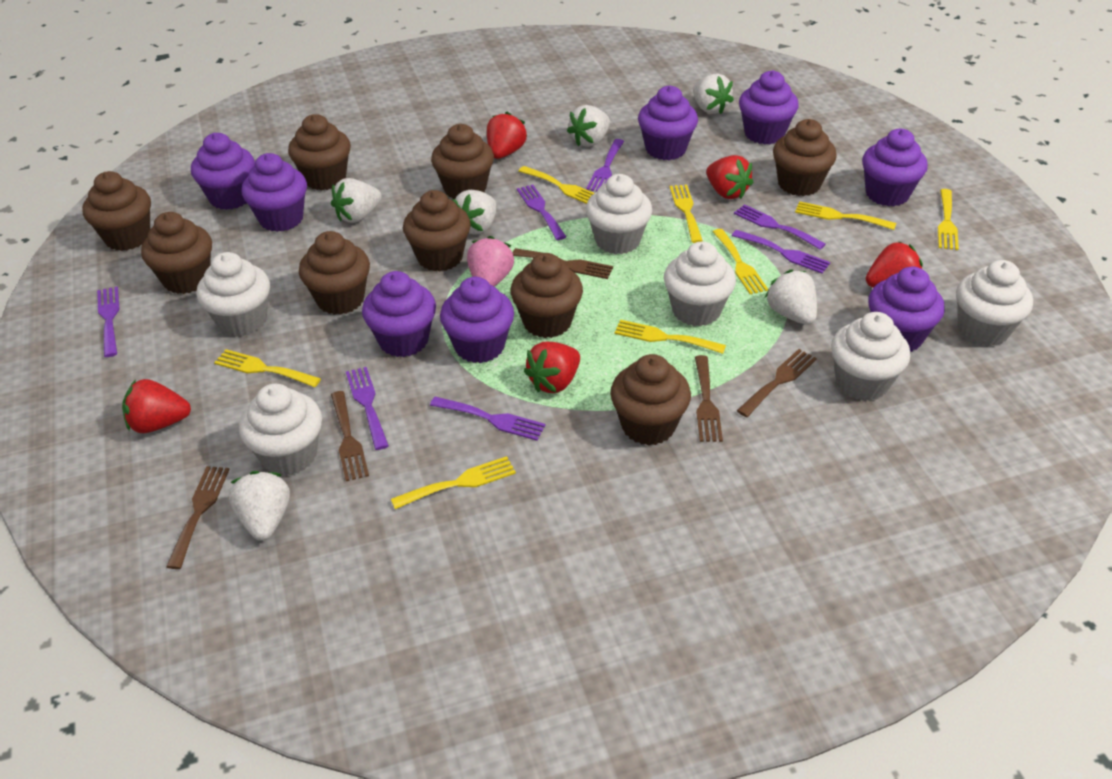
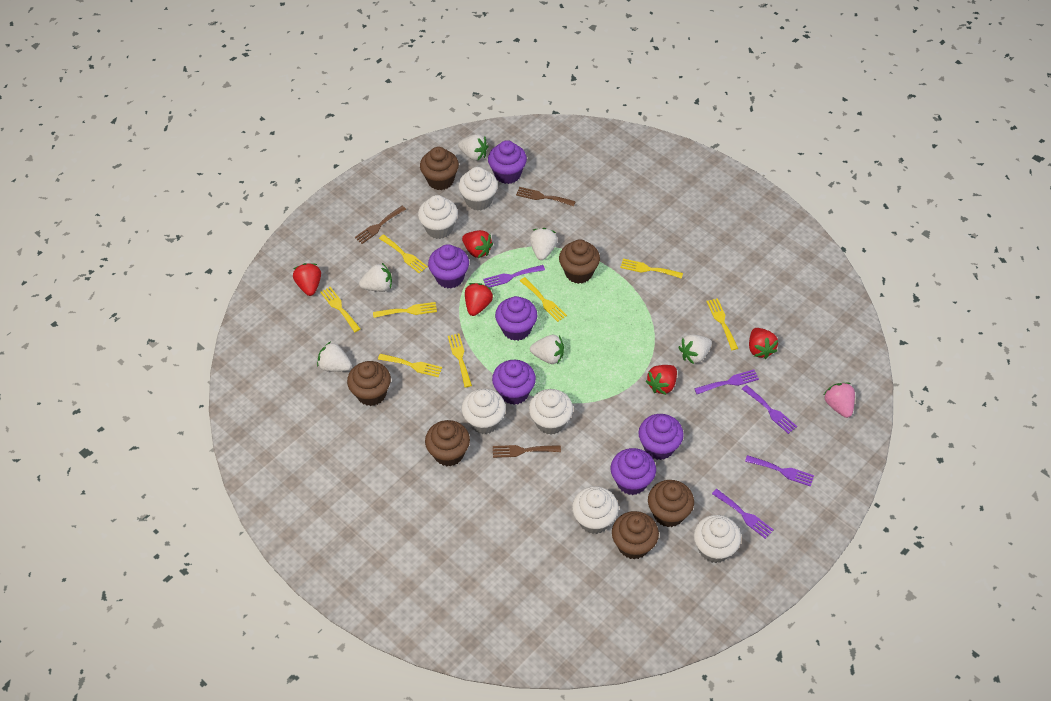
brown cupcake: 9 -> 6
brown fork: 5 -> 3
purple cupcake: 8 -> 6
purple fork: 7 -> 5

